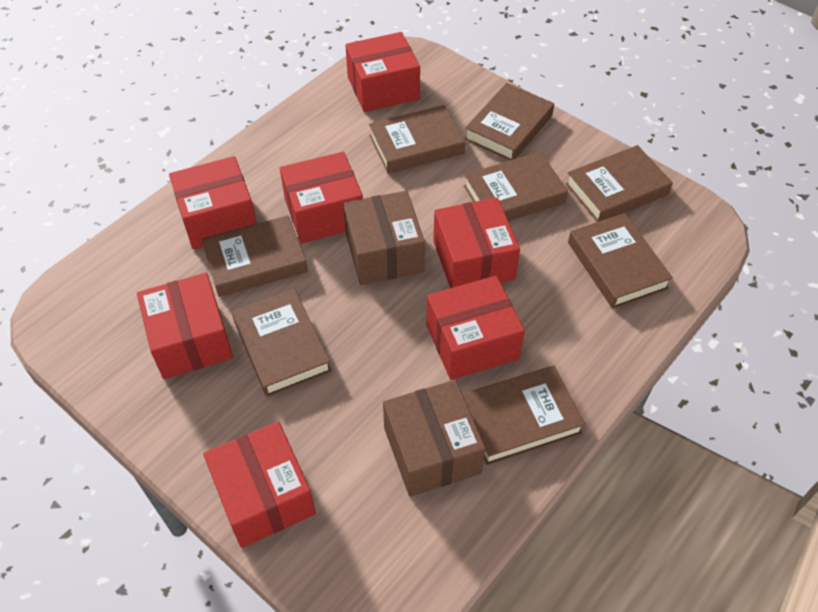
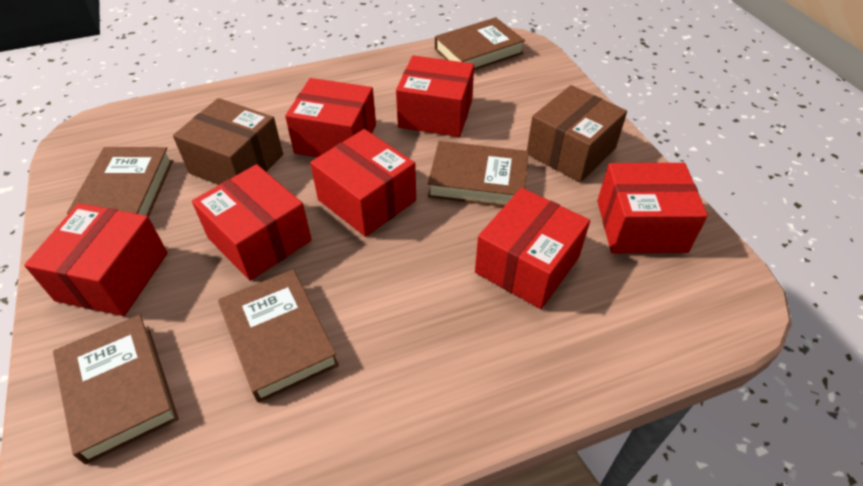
brown book: 8 -> 5

